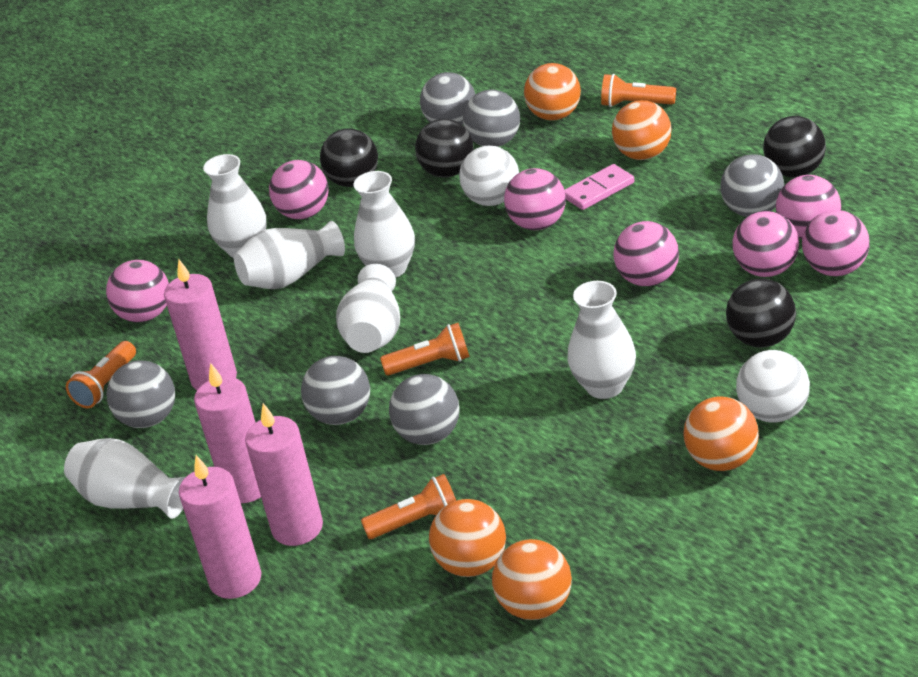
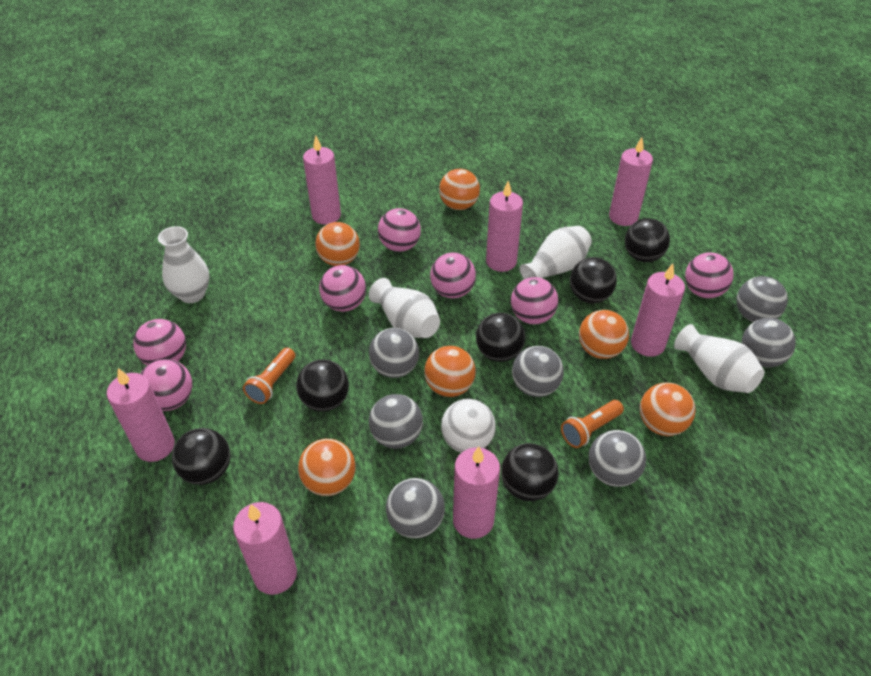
black ball: 4 -> 6
grey ball: 6 -> 7
orange ball: 5 -> 6
orange flashlight: 4 -> 2
pink candle: 4 -> 7
pink domino: 1 -> 0
white ball: 2 -> 1
white vase: 6 -> 4

